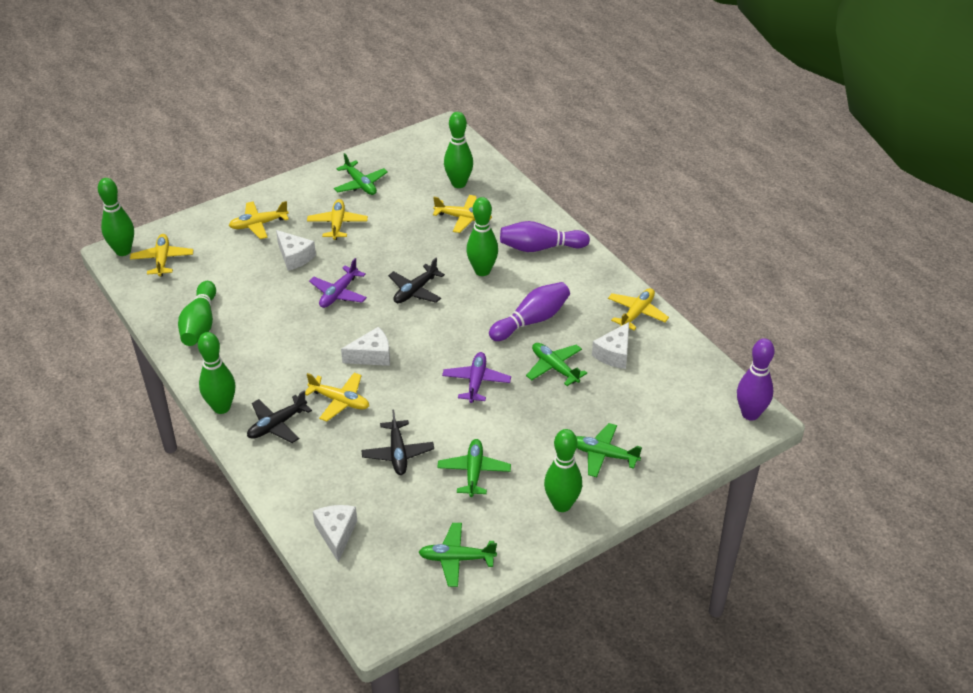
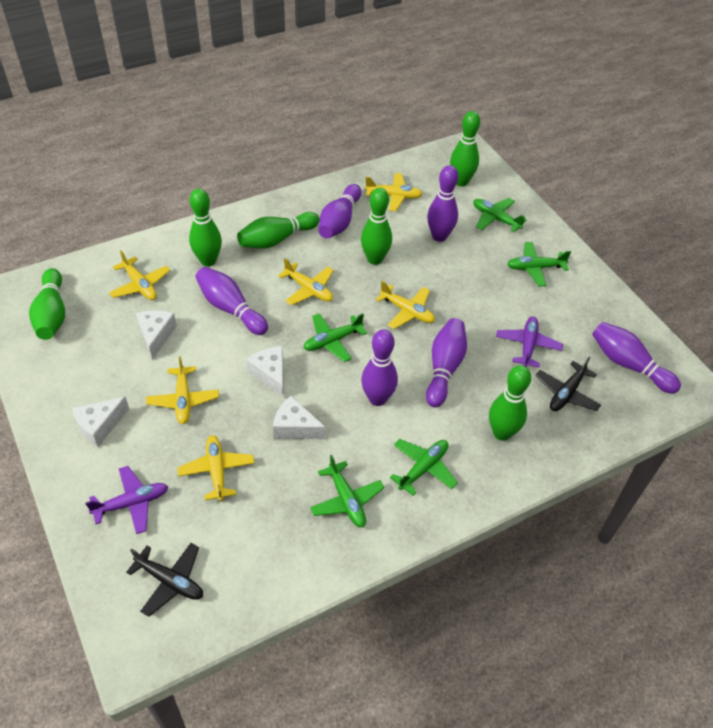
black plane: 3 -> 2
purple bowling pin: 3 -> 6

